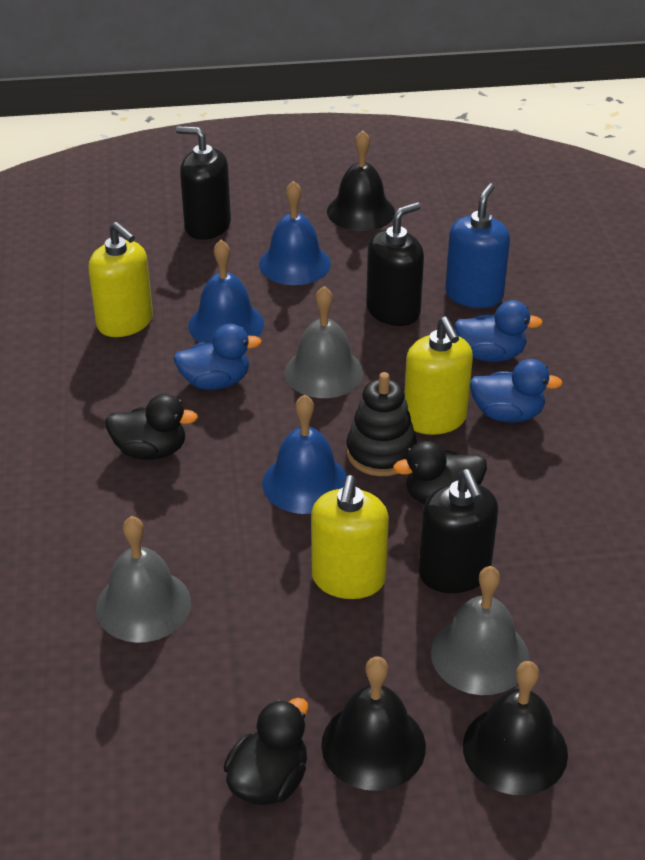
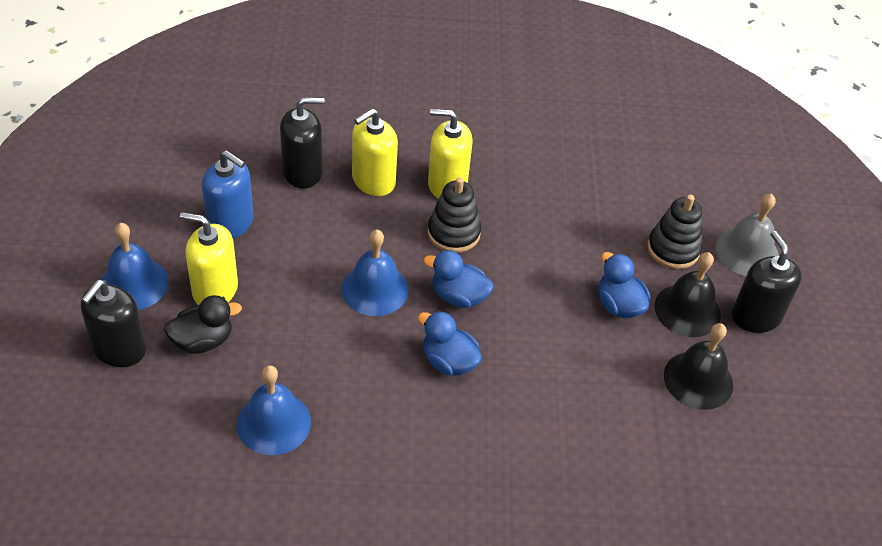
black bell: 3 -> 2
black duck: 3 -> 1
black stacking toy: 1 -> 2
grey bell: 3 -> 1

